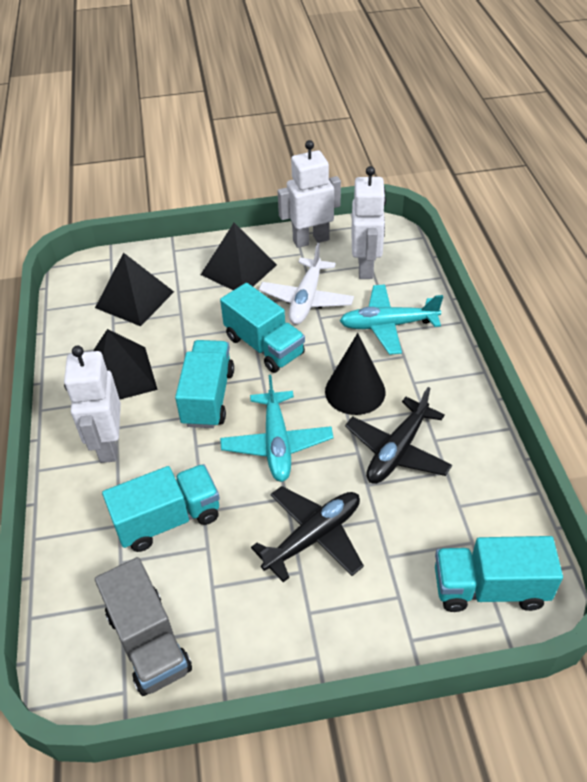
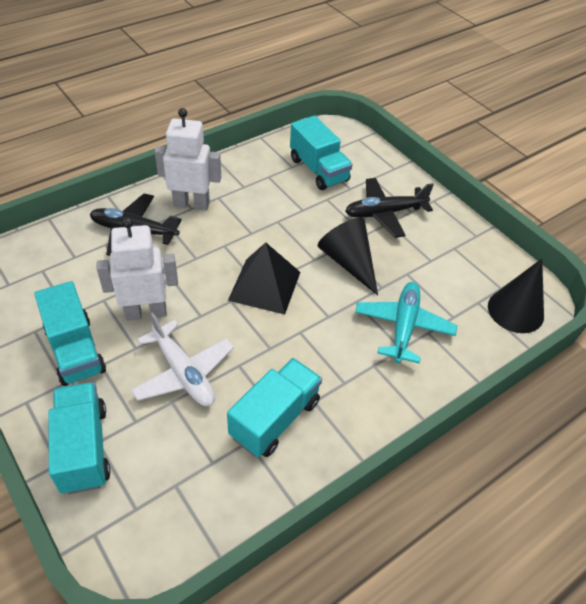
black cone: 1 -> 2
black pyramid: 3 -> 1
grey truck: 1 -> 0
turquoise plane: 2 -> 1
white robot: 3 -> 2

